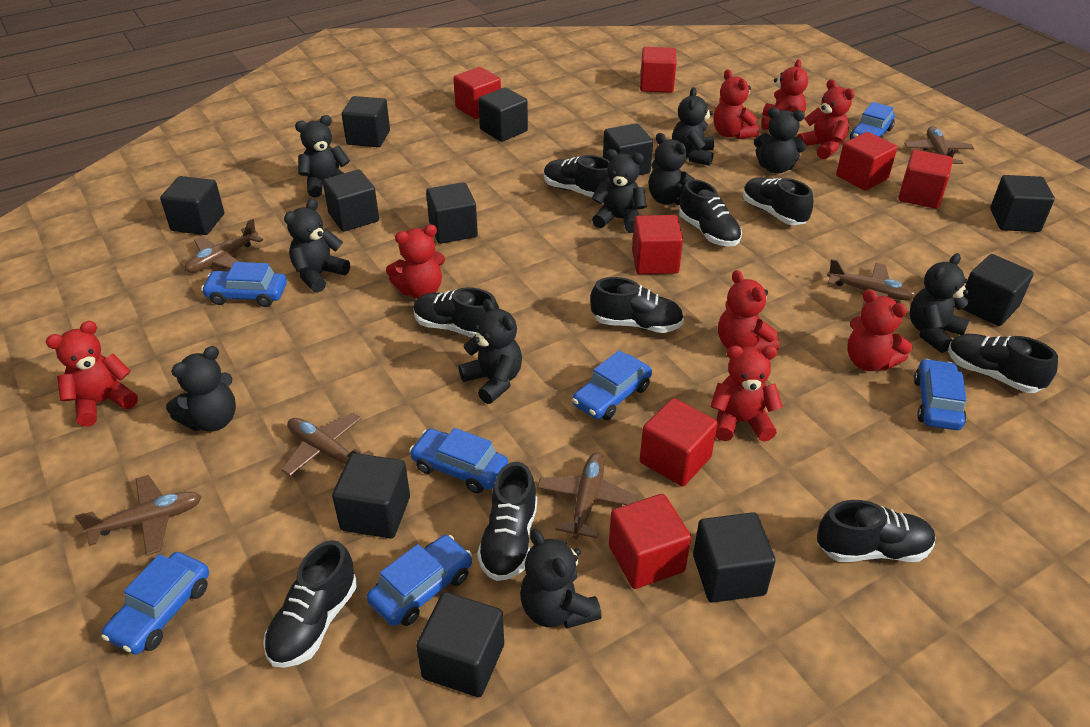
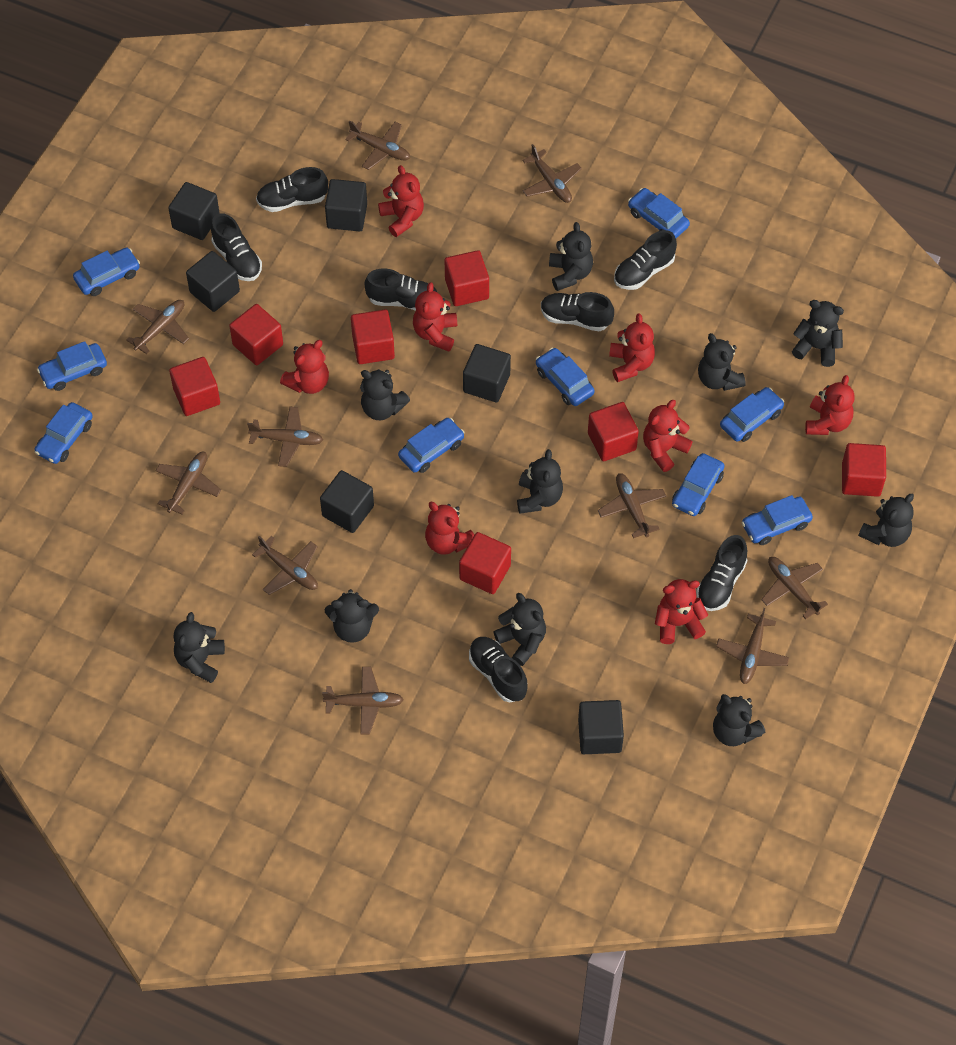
black cube: 11 -> 6
black shoe: 9 -> 7
blue car: 7 -> 9
brown plane: 6 -> 10

